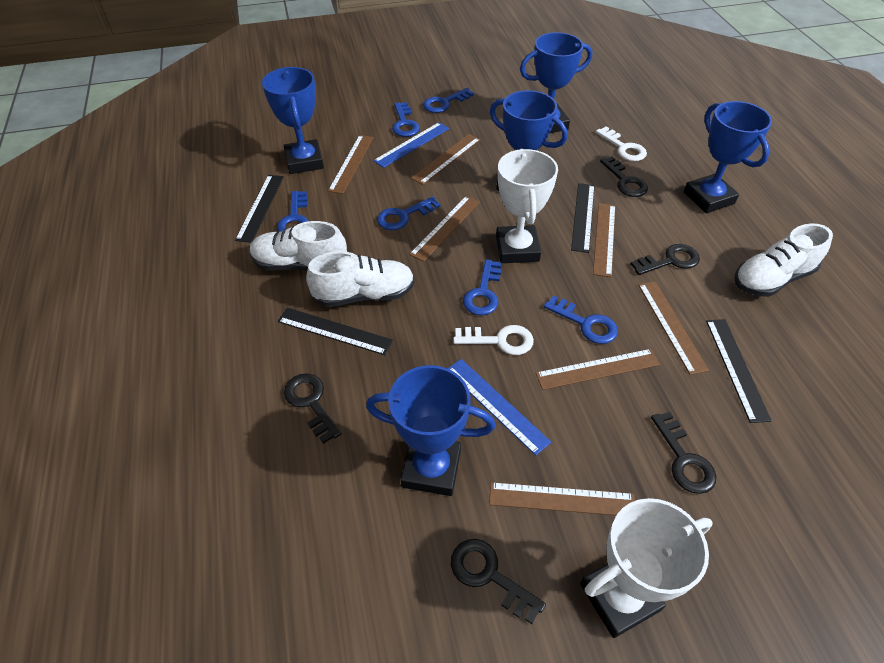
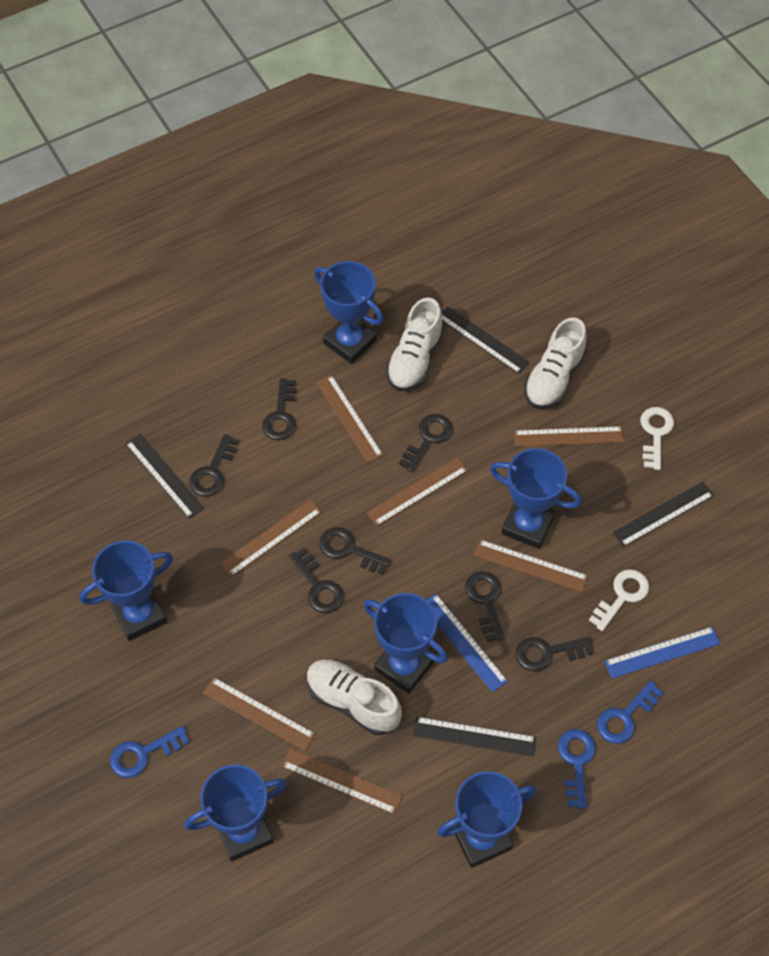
black key: 5 -> 7
blue key: 6 -> 3
blue trophy: 5 -> 6
white trophy: 2 -> 0

